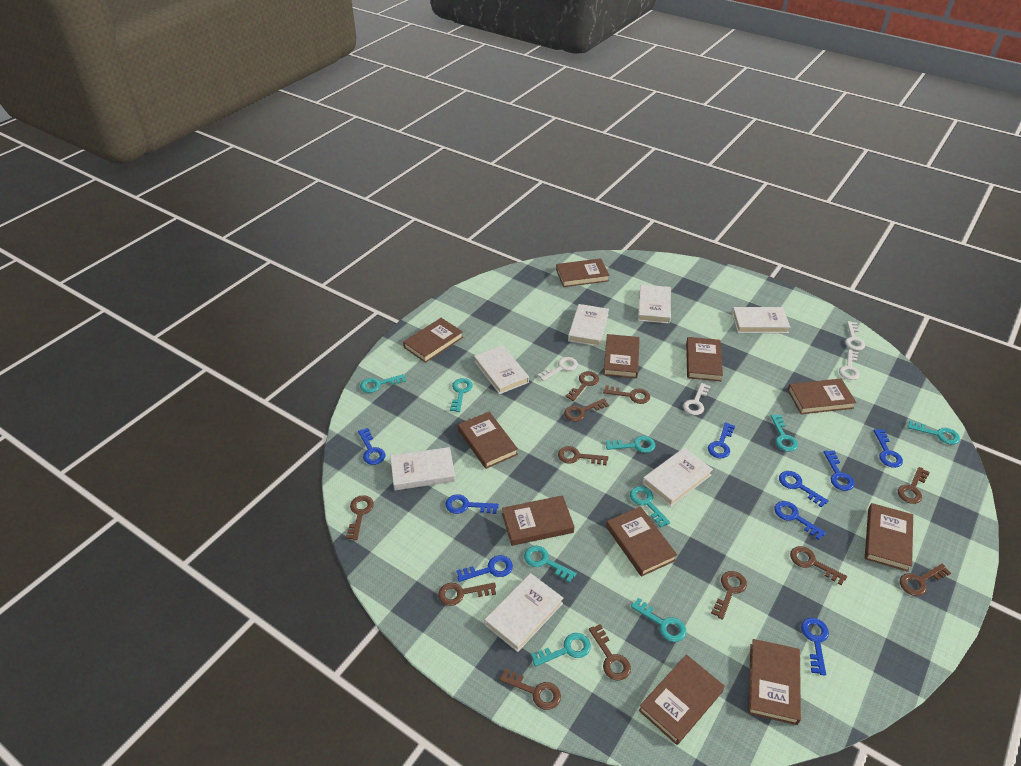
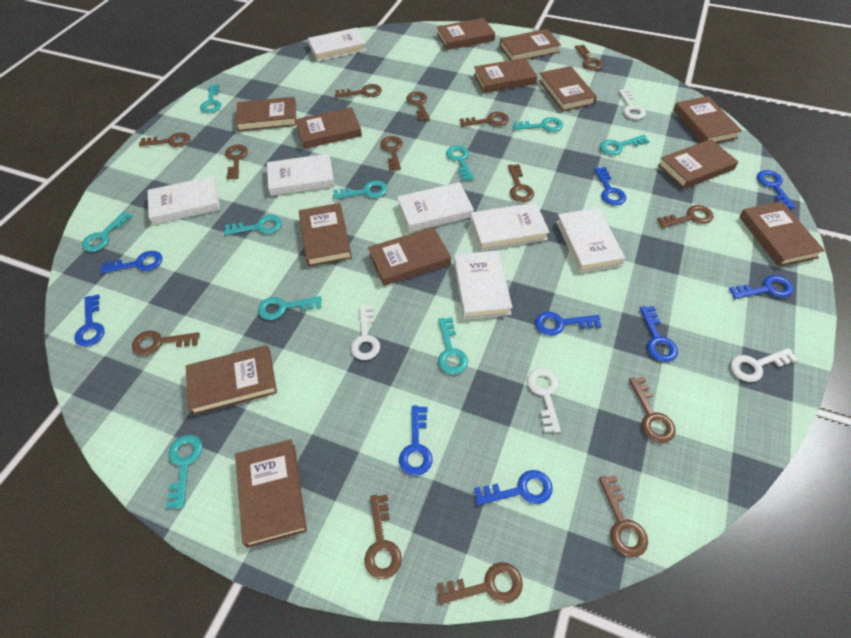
brown book: 11 -> 13
brown key: 12 -> 14
turquoise key: 9 -> 10

